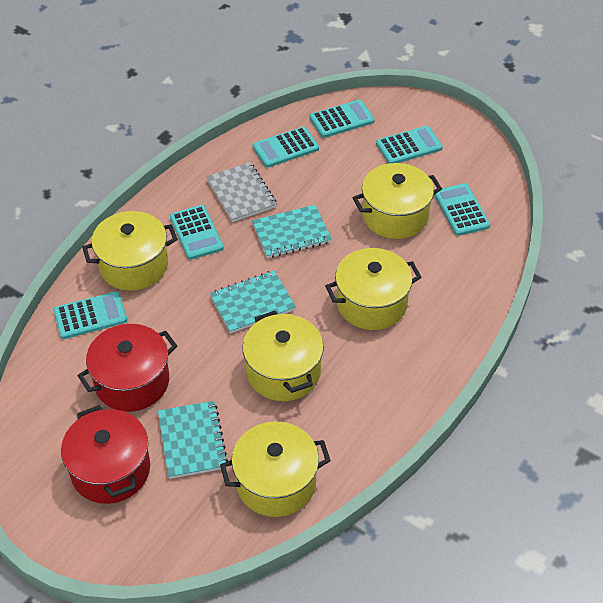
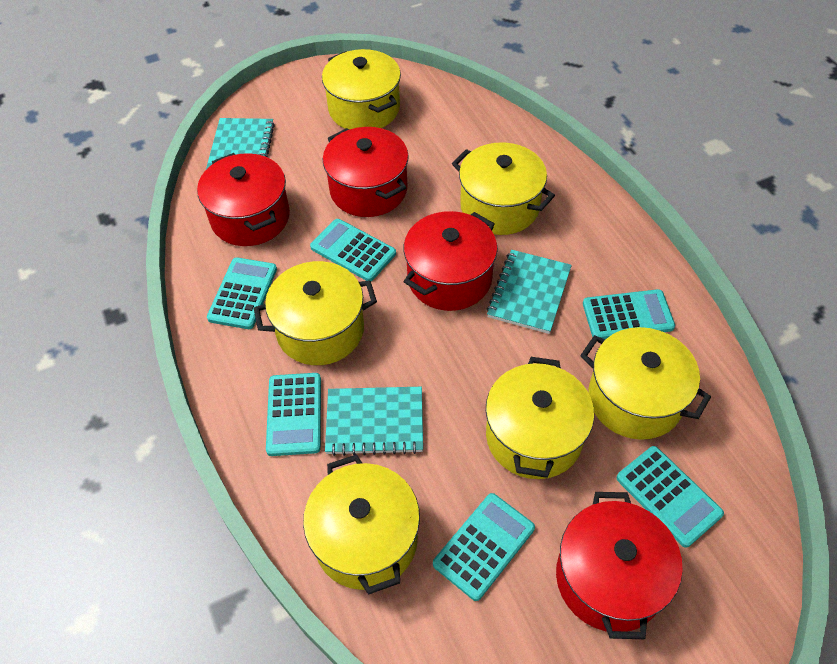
grey notebook: 1 -> 0
red pot: 2 -> 4
yellow pot: 5 -> 6

